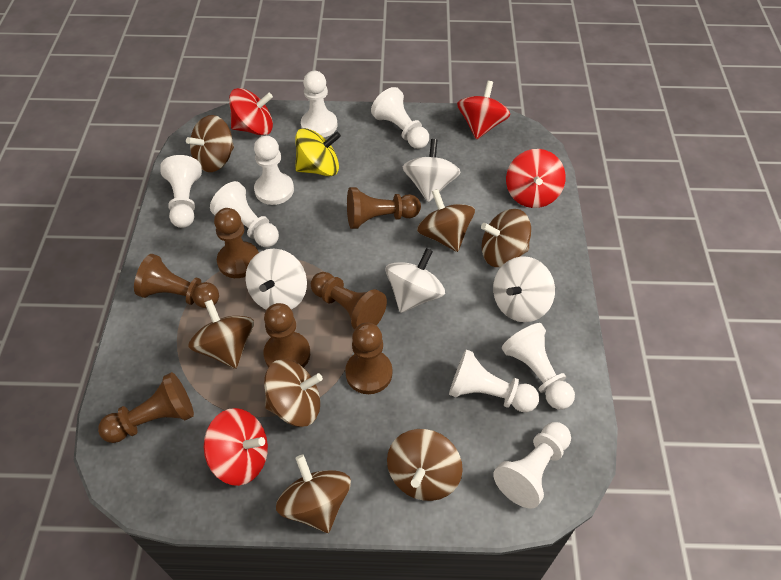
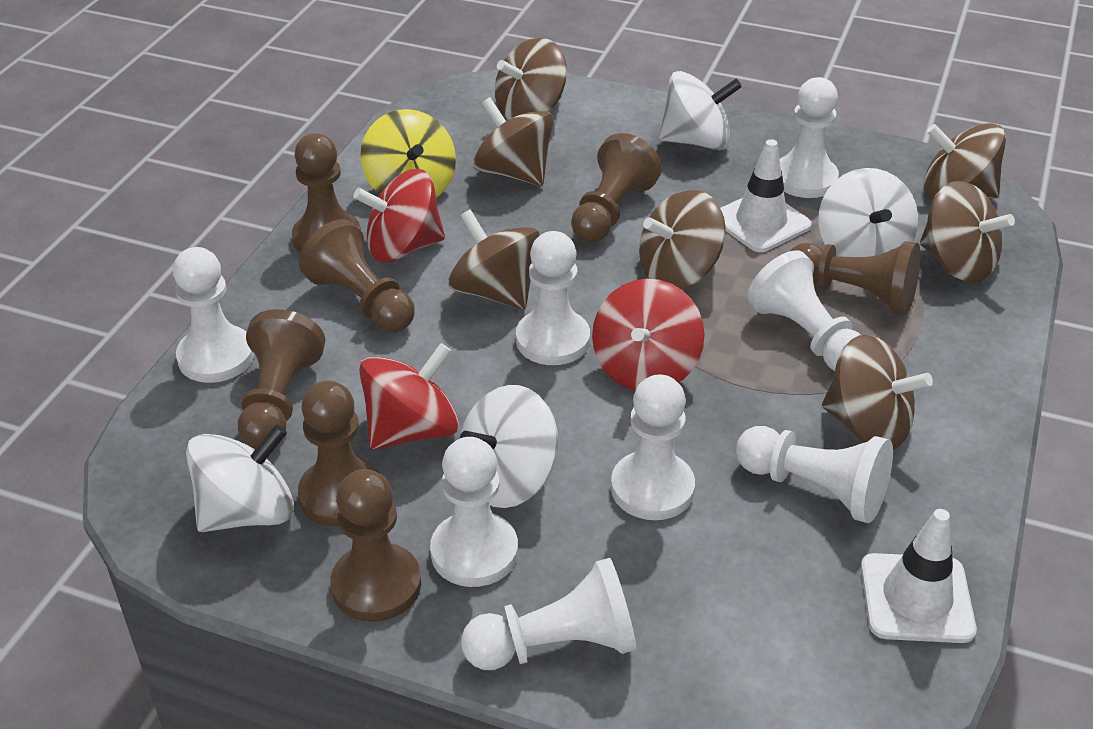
red spinning top: 4 -> 3
white traffic cone: 0 -> 2

